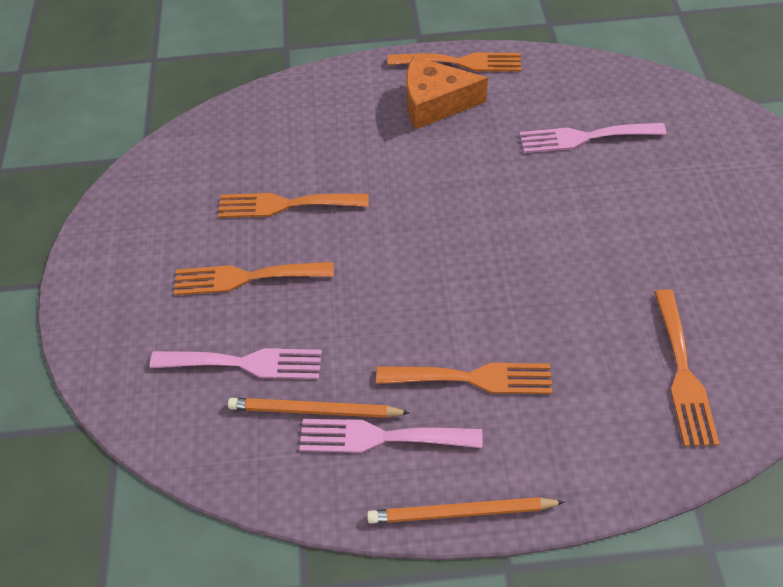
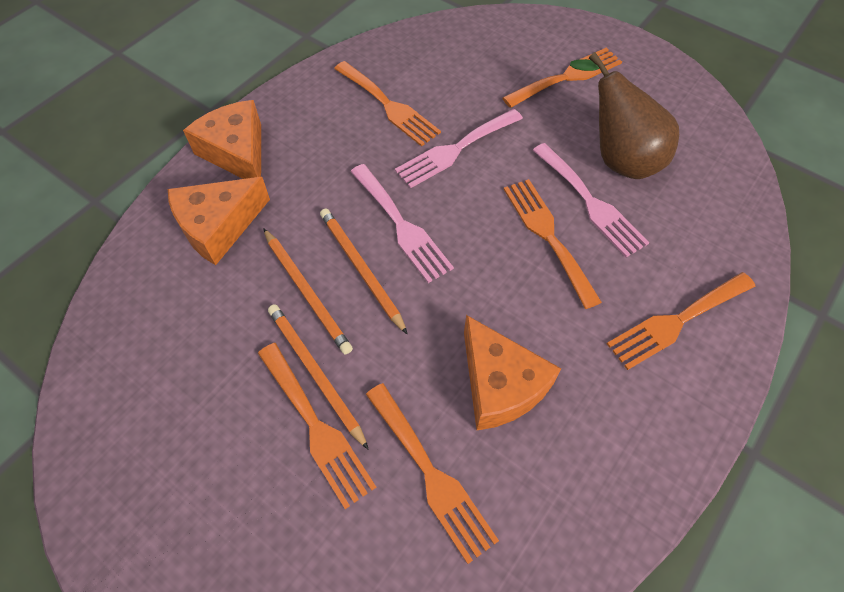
brown pear: 0 -> 1
orange cheese: 1 -> 3
orange fork: 5 -> 6
orange pencil: 2 -> 3

